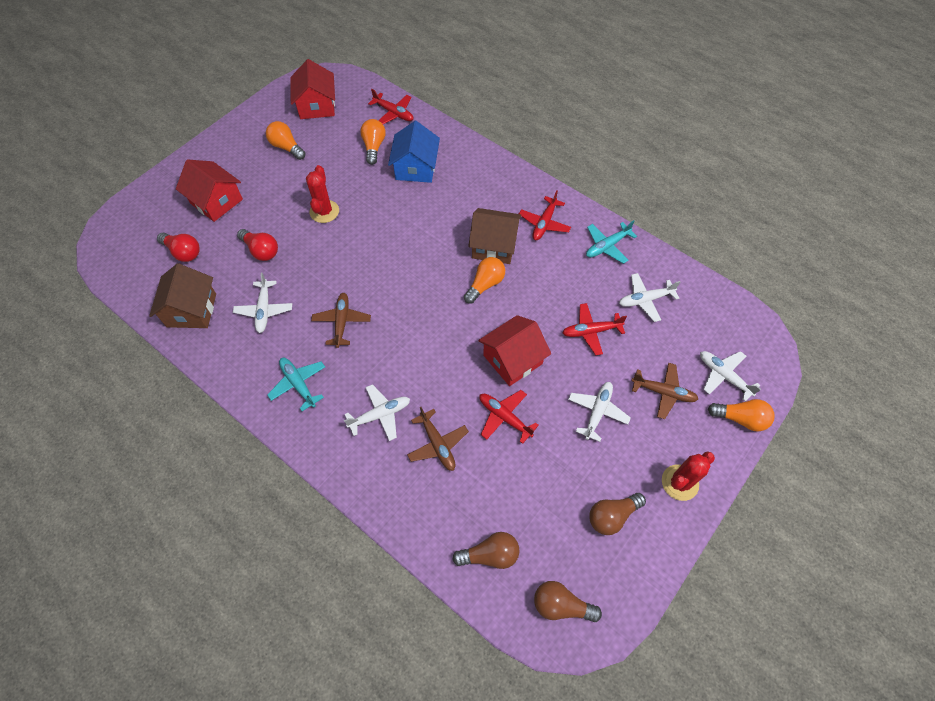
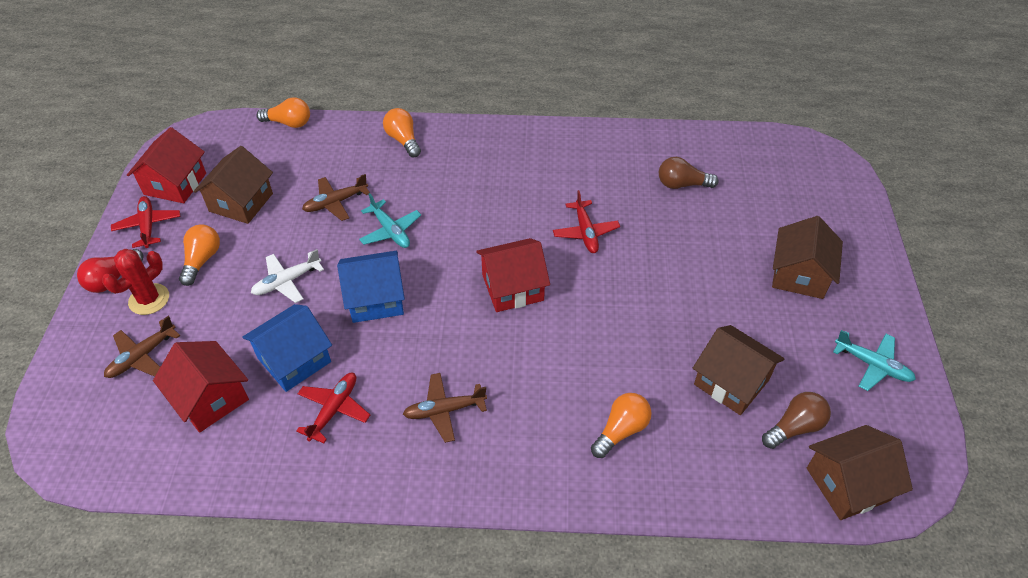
blue house: 1 -> 2
brown house: 2 -> 4
brown light bulb: 3 -> 2
red cactus: 2 -> 1
red light bulb: 2 -> 1
red plane: 4 -> 3
white plane: 5 -> 1

